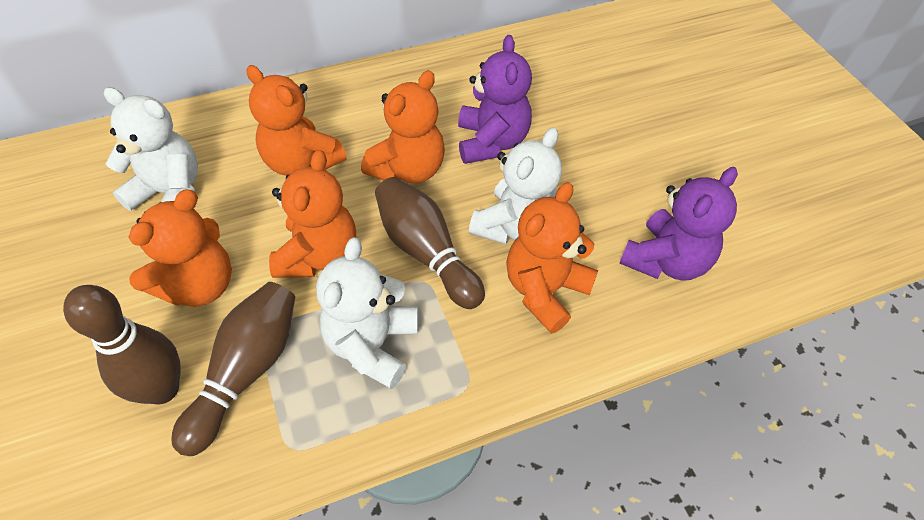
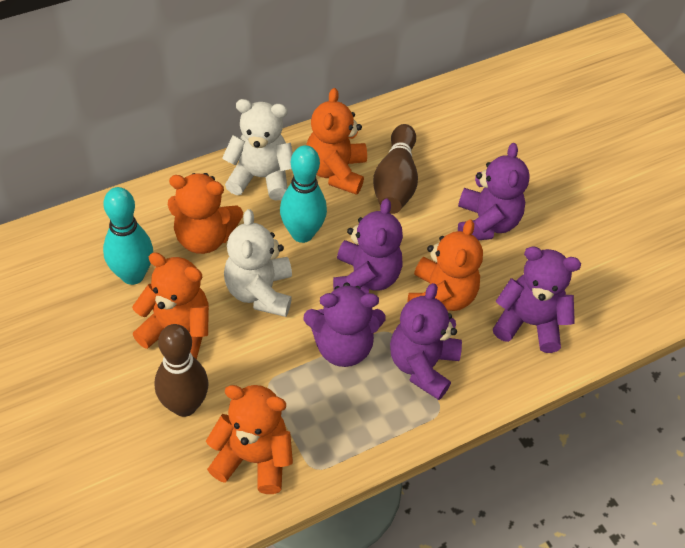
brown bowling pin: 3 -> 2
purple teddy bear: 2 -> 5
turquoise bowling pin: 0 -> 2
white teddy bear: 3 -> 2

